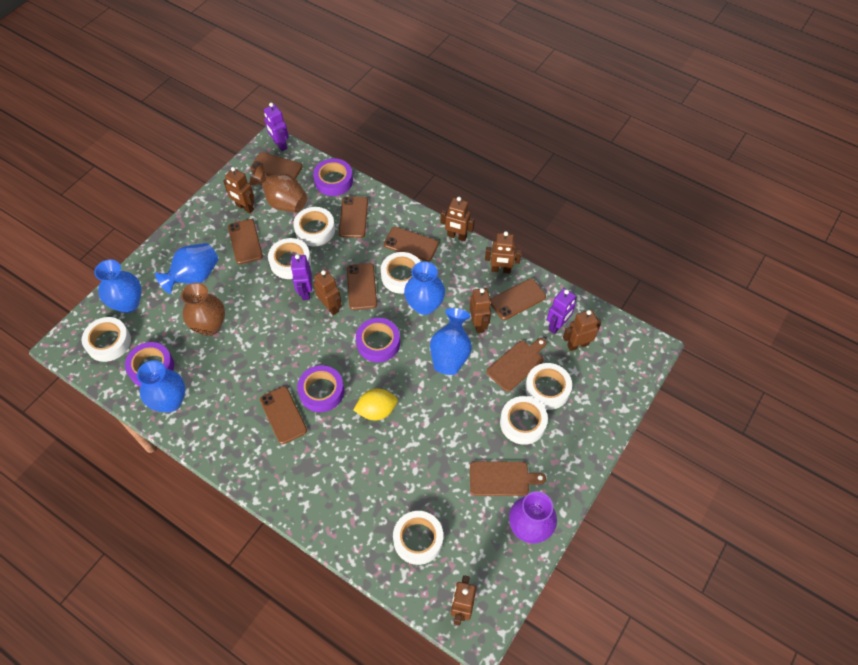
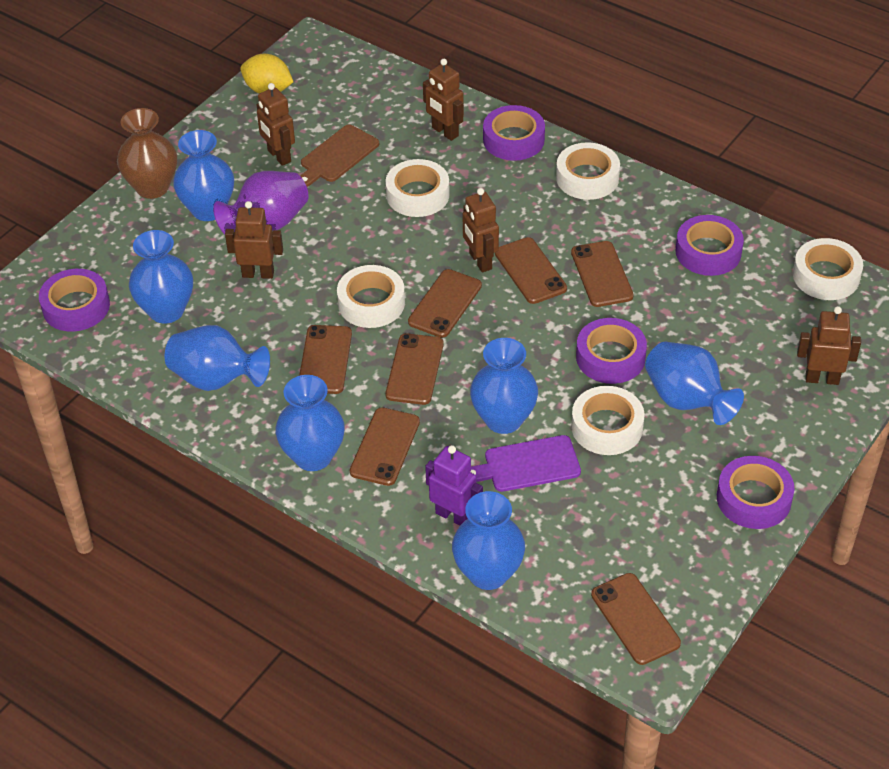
blue vase: 5 -> 7
brown cutting board: 2 -> 1
brown robot: 7 -> 5
brown vase: 2 -> 1
purple cutting board: 0 -> 1
purple robot: 3 -> 1
purple tape: 4 -> 5
white tape: 7 -> 5

